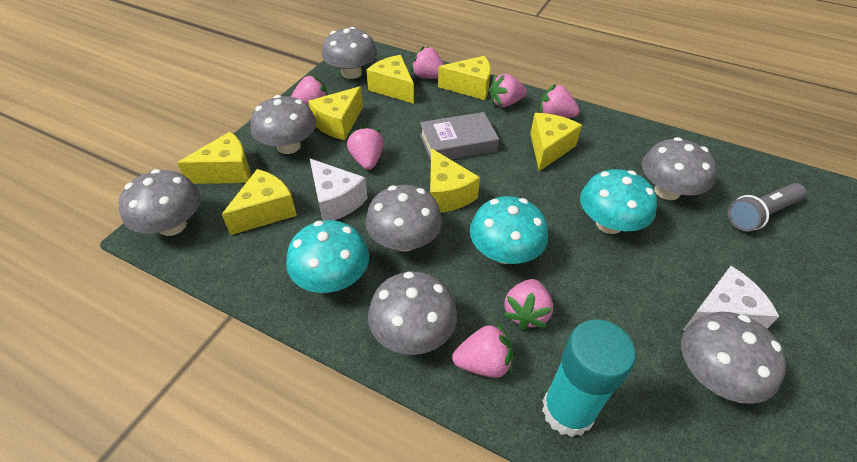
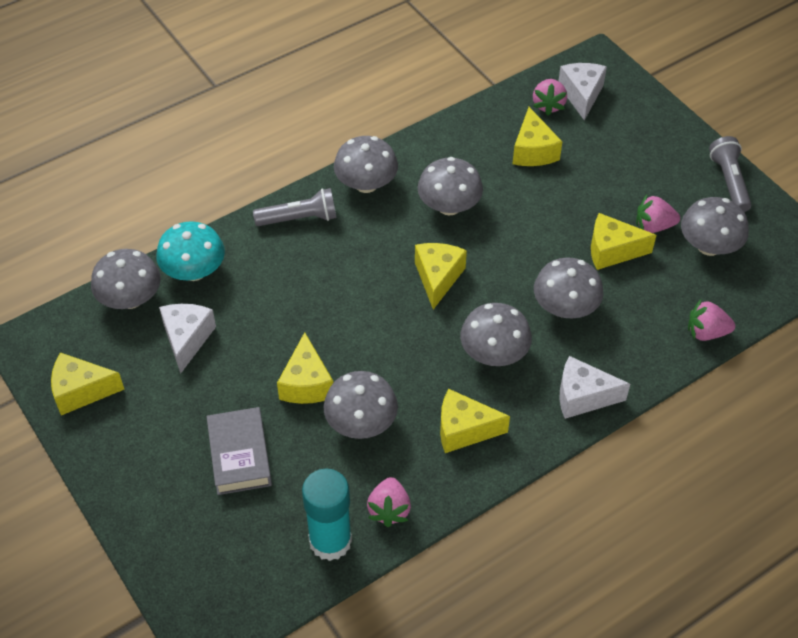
grey flashlight: 1 -> 2
pink strawberry: 7 -> 4
turquoise mushroom: 3 -> 1
white cheese: 2 -> 3
yellow cheese: 7 -> 6

